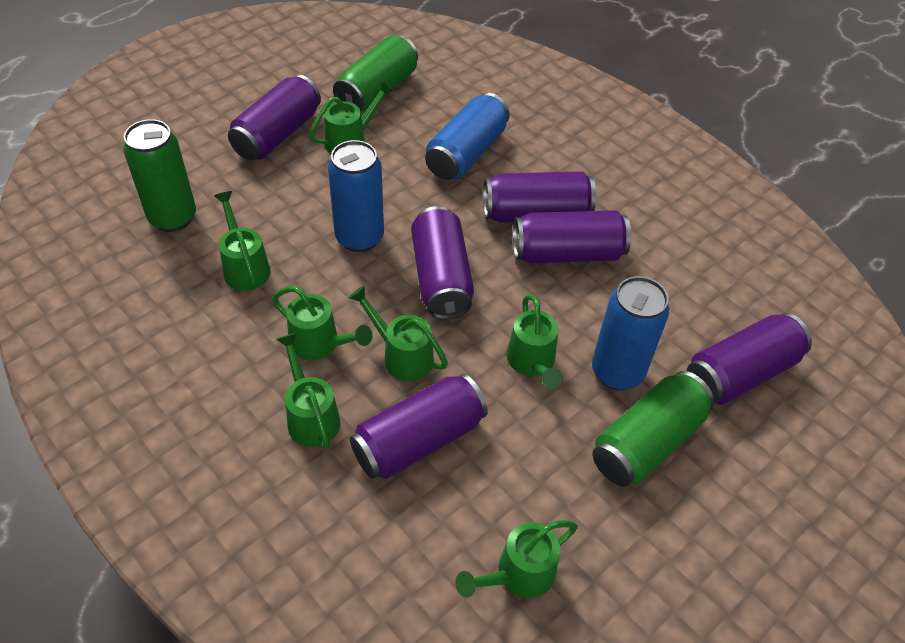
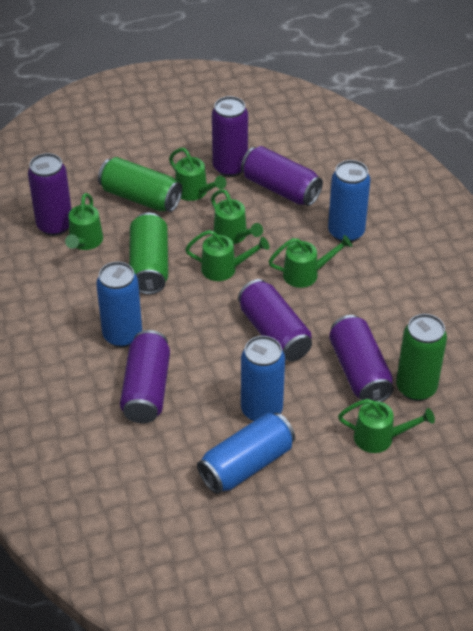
blue can: 3 -> 4
green watering can: 7 -> 6

